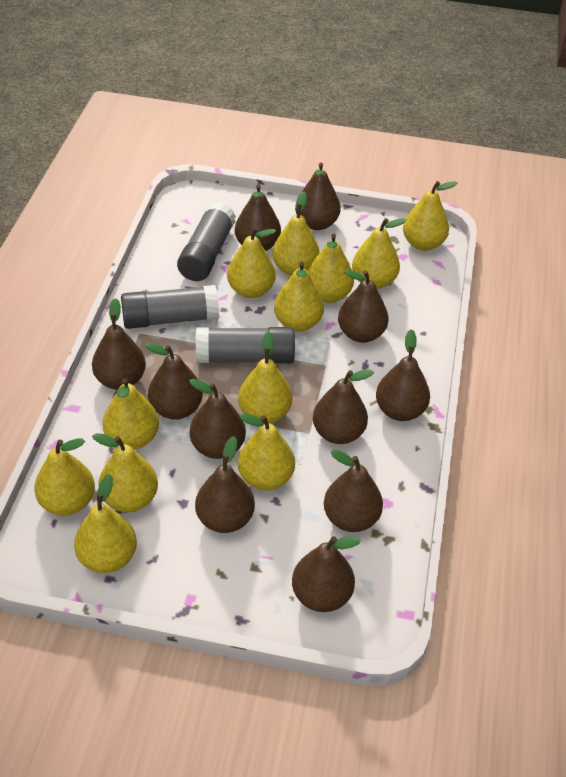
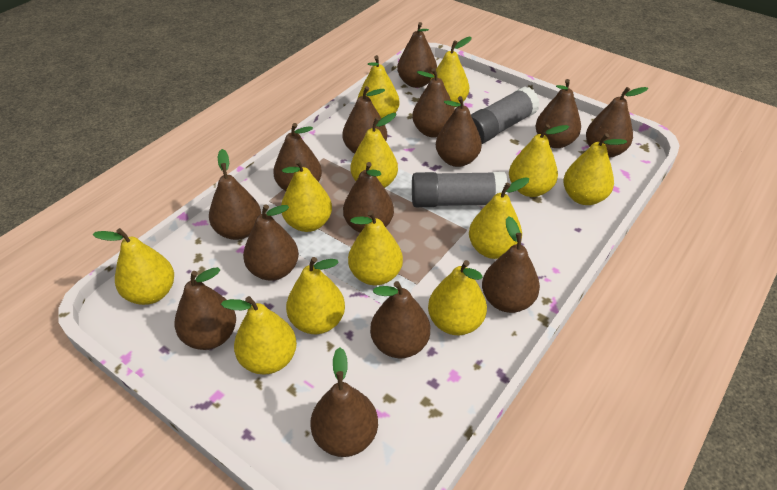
brown pear: 11 -> 14
grey glue stick: 3 -> 2

